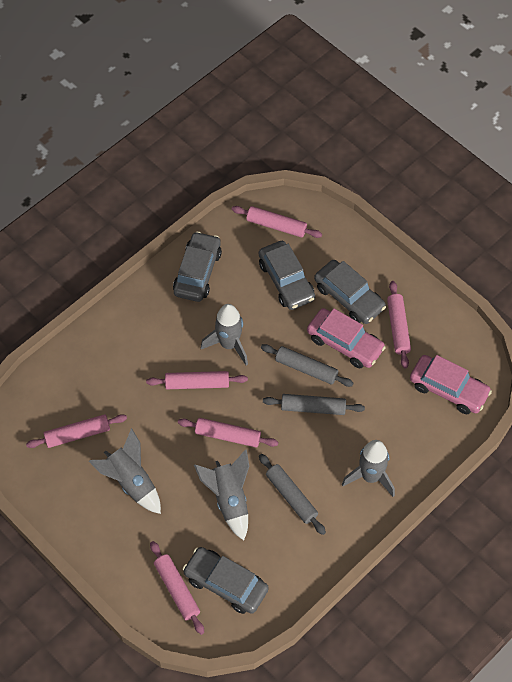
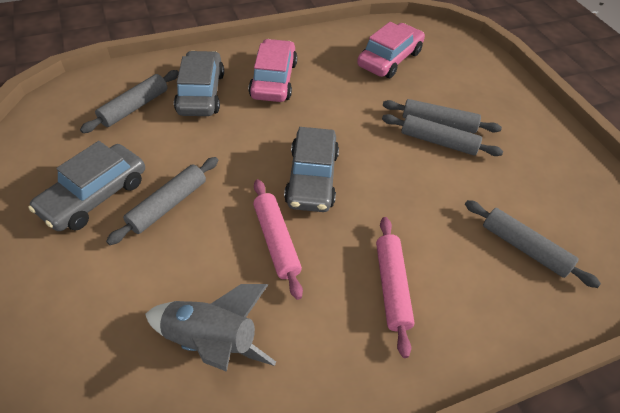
grey car: 4 -> 3
grey rocket: 4 -> 1
grey rolling pin: 3 -> 5
pink rolling pin: 6 -> 2

